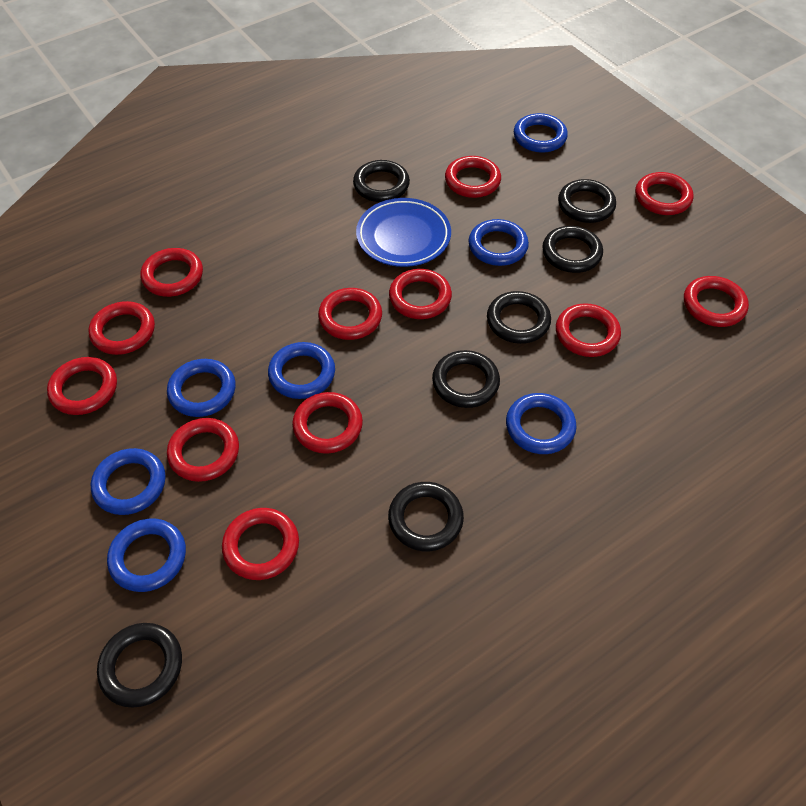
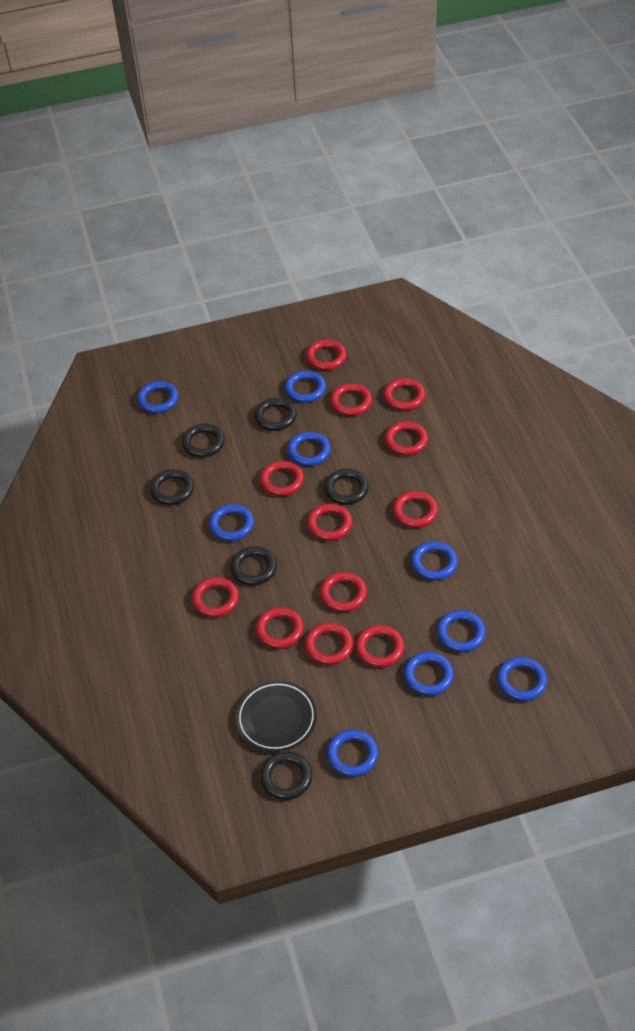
black plate: 0 -> 1
black ring: 7 -> 6
blue plate: 1 -> 0
blue ring: 7 -> 9

